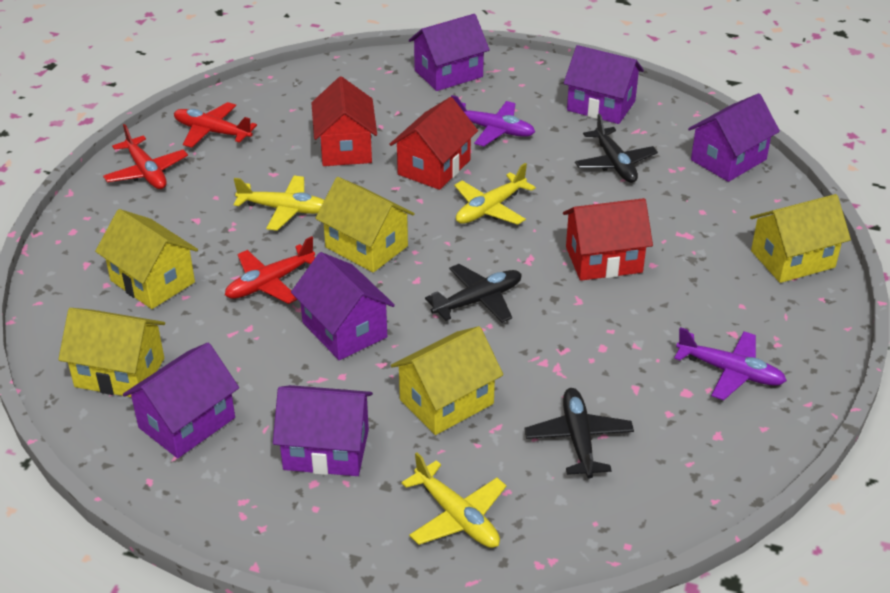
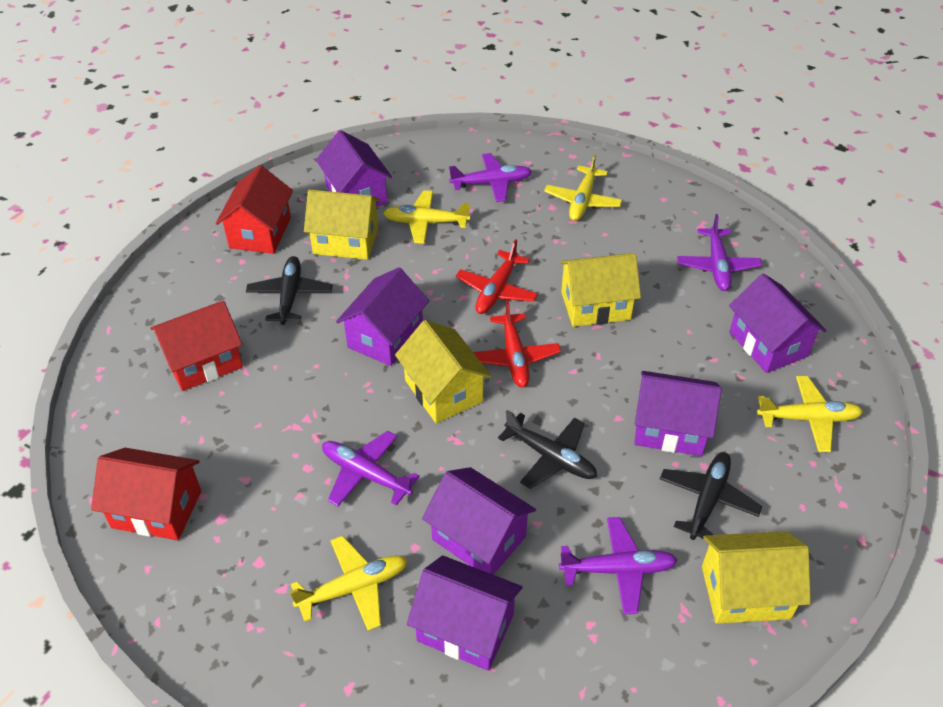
purple plane: 2 -> 4
red plane: 3 -> 2
yellow house: 5 -> 4
yellow plane: 3 -> 4

